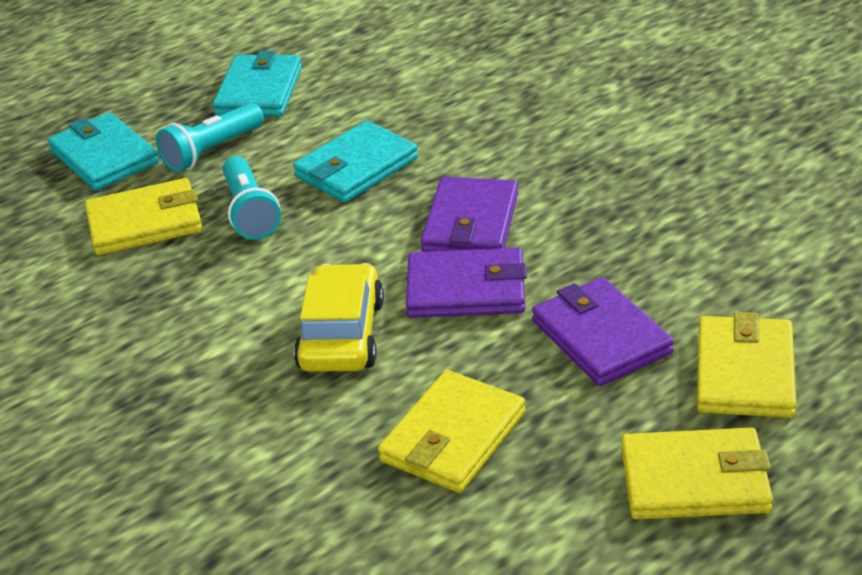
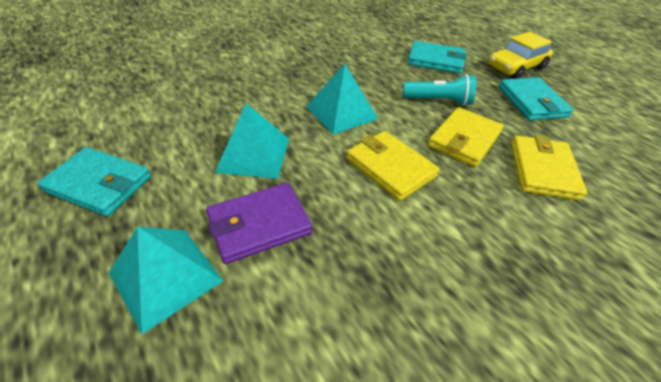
purple wallet: 3 -> 1
turquoise flashlight: 2 -> 1
turquoise pyramid: 0 -> 3
yellow wallet: 4 -> 3

